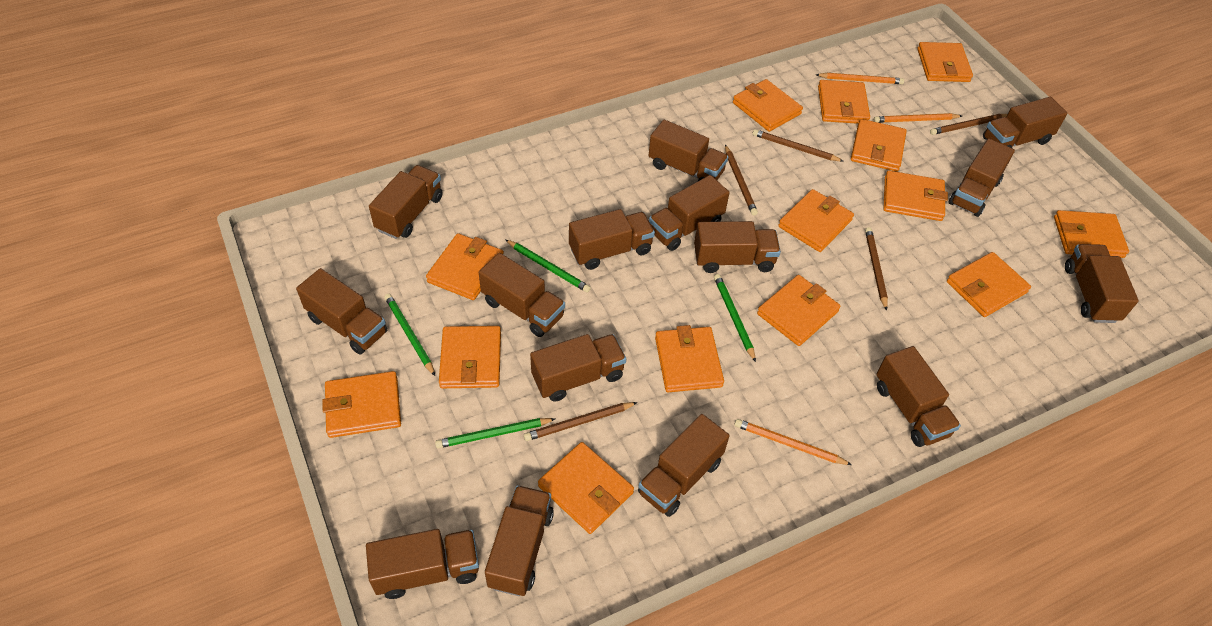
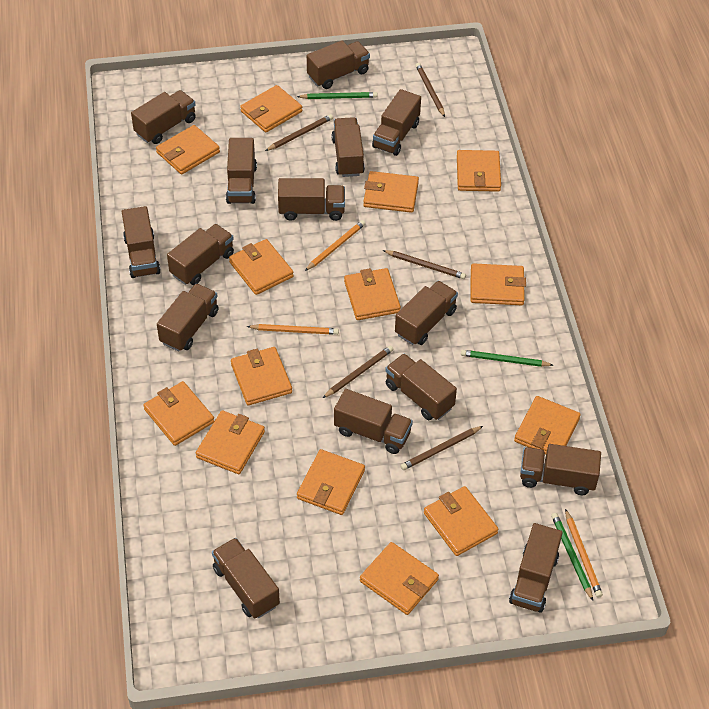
green pencil: 4 -> 3

